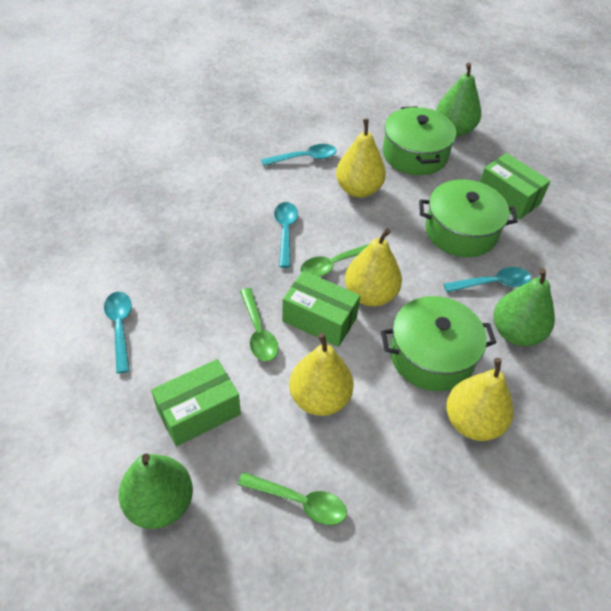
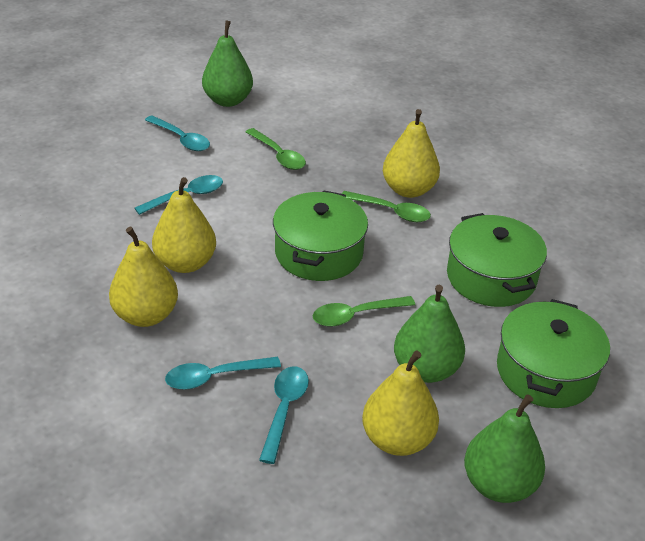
green box: 3 -> 0

